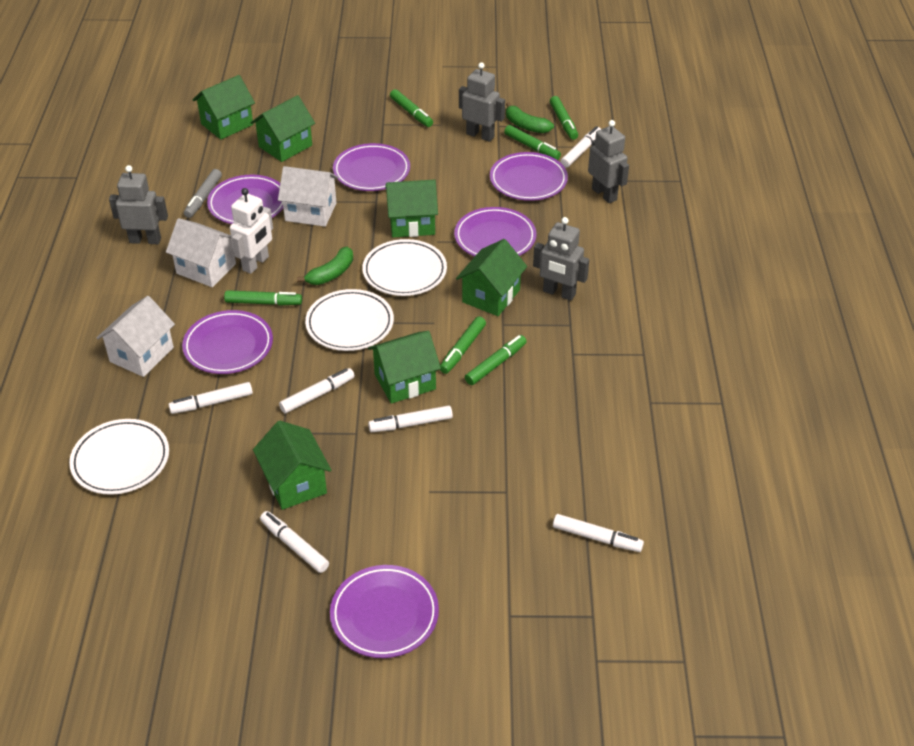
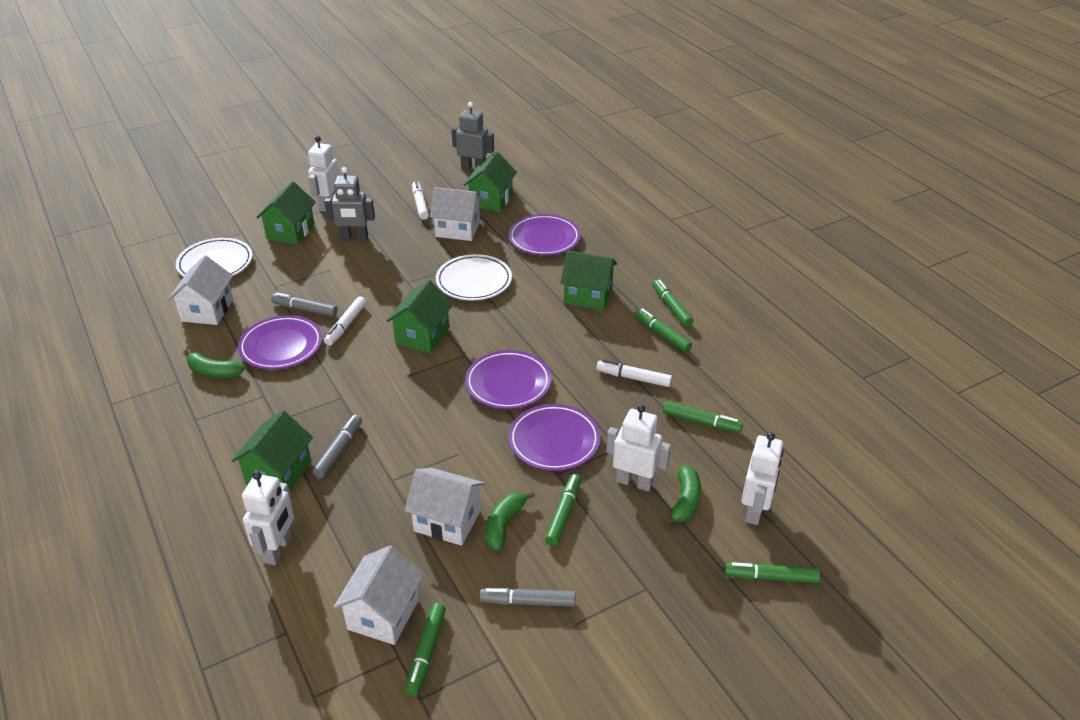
green banana: 2 -> 3
green house: 6 -> 5
grey marker: 1 -> 3
grey robot: 4 -> 2
purple plate: 6 -> 4
white house: 3 -> 4
white marker: 6 -> 3
white plate: 3 -> 2
white robot: 1 -> 4

